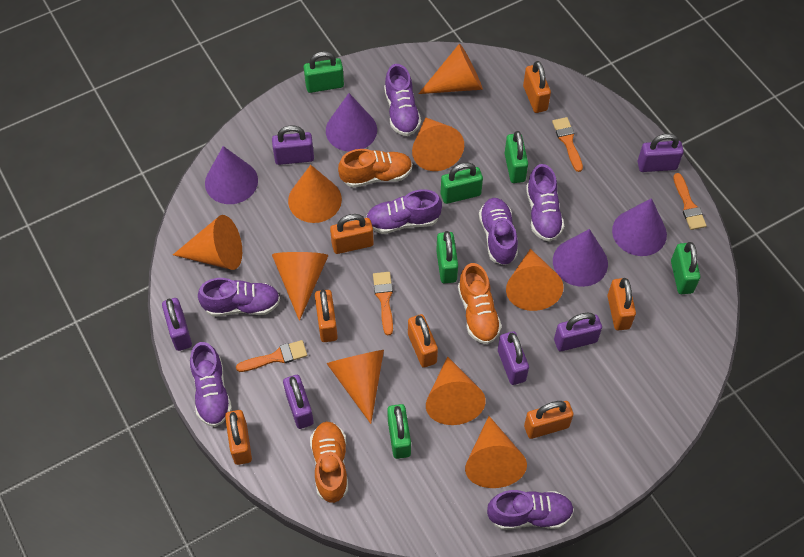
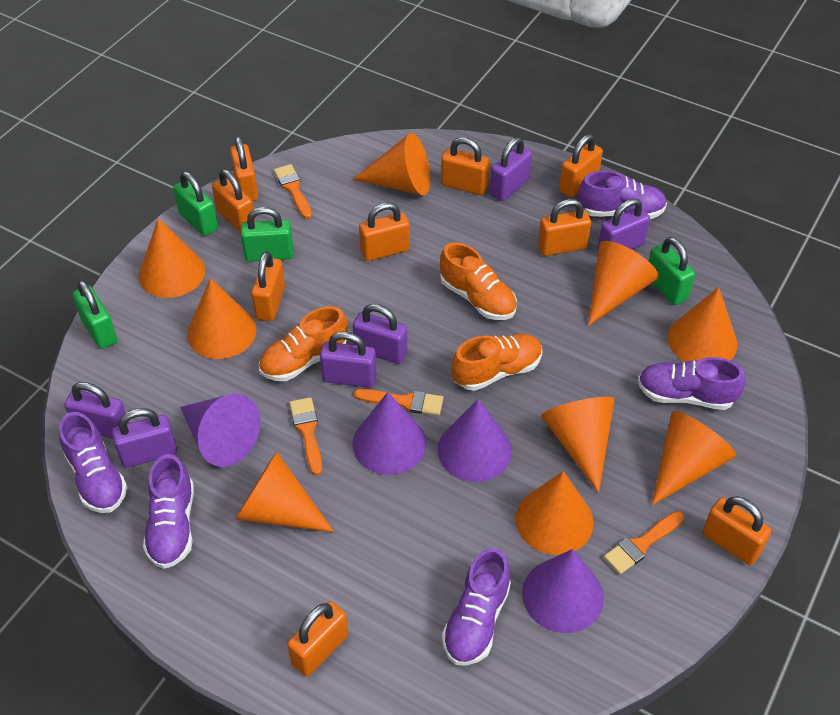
green padlock: 6 -> 4
orange padlock: 7 -> 9
purple shoe: 7 -> 5

